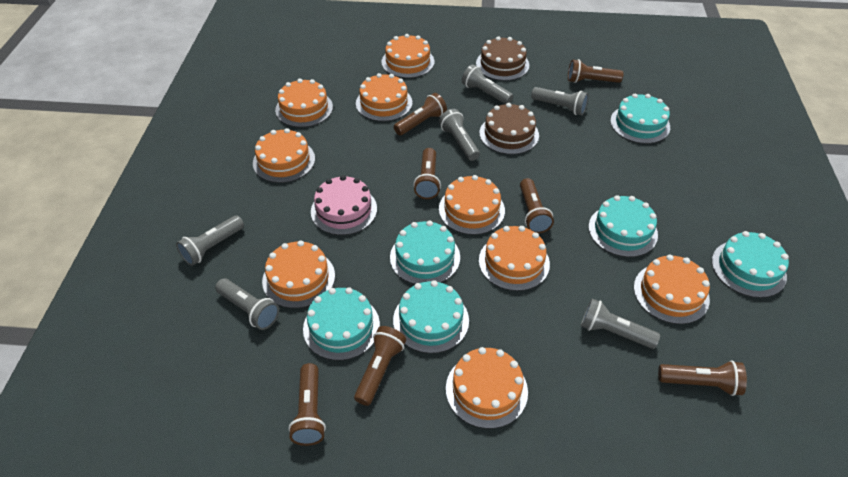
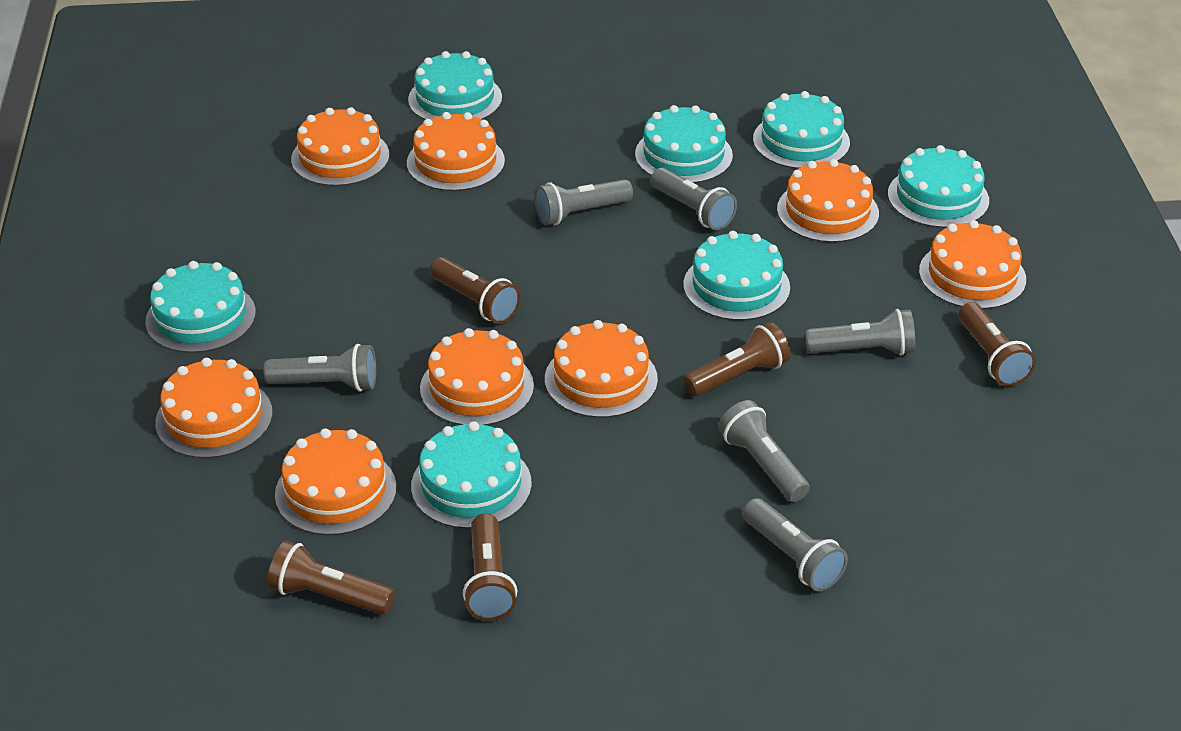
brown cake: 2 -> 0
brown flashlight: 7 -> 5
orange cake: 9 -> 8
pink cake: 1 -> 0
turquoise cake: 6 -> 7

